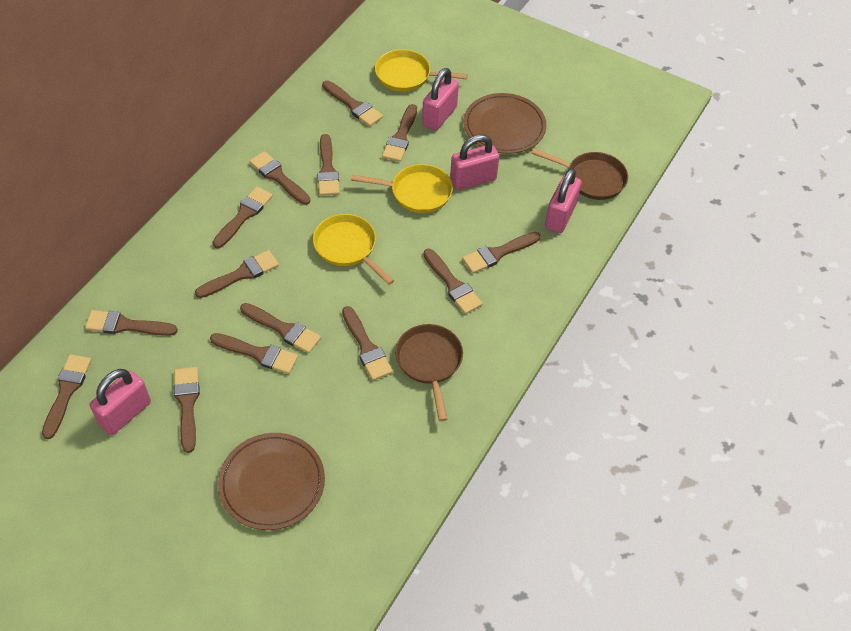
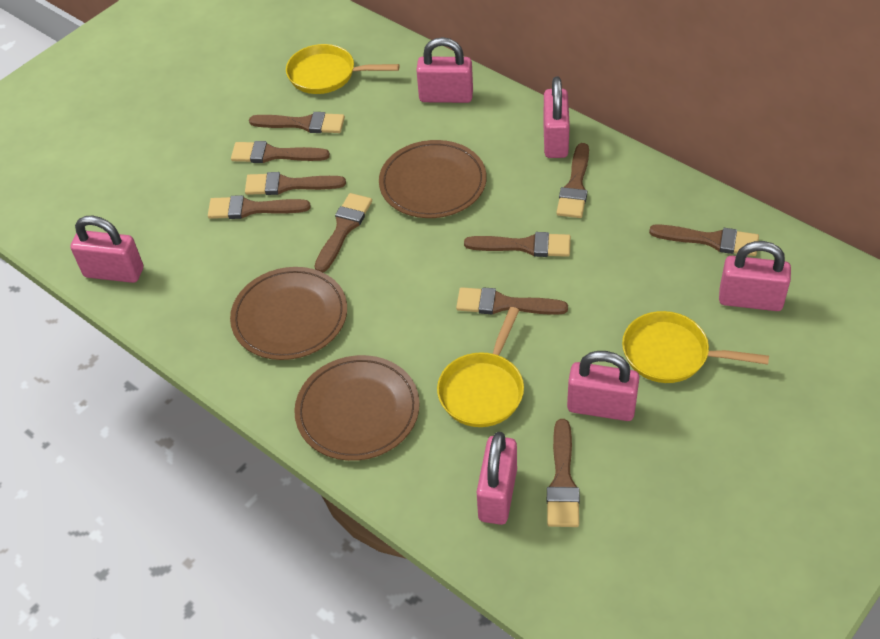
brown brush: 14 -> 10
brown pan: 2 -> 0
brown plate: 2 -> 3
pink padlock: 4 -> 6

